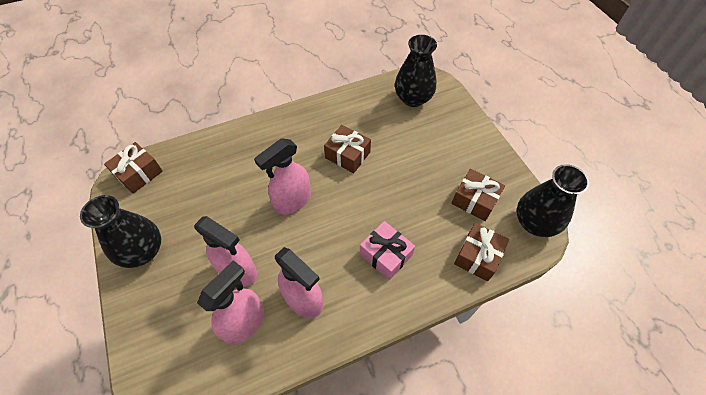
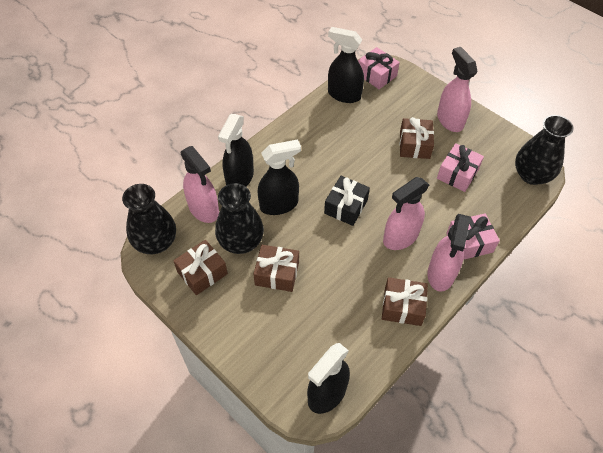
black gift: 0 -> 1
black spray bottle: 0 -> 4
pink gift: 1 -> 3

